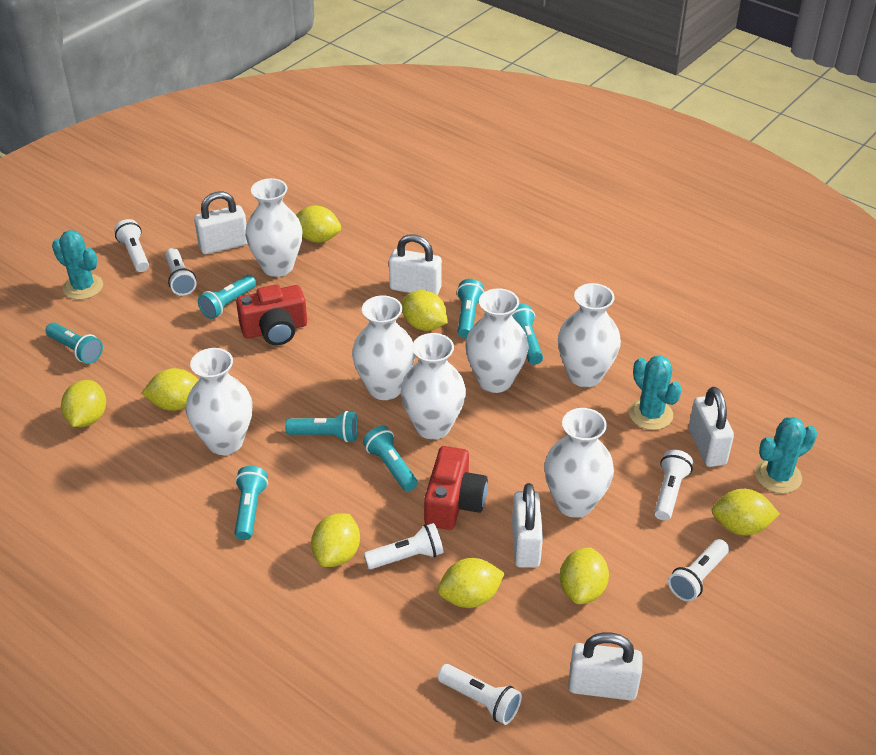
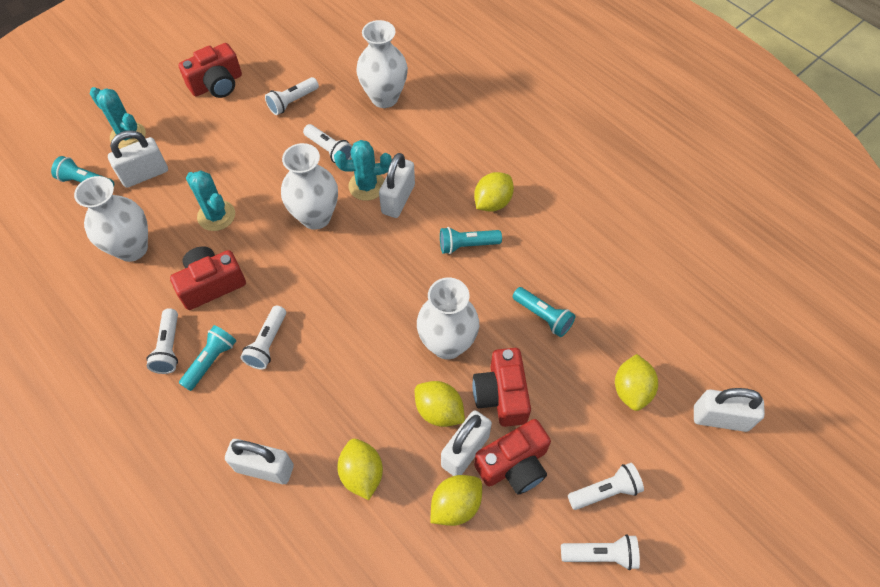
red camera: 2 -> 4
turquoise flashlight: 7 -> 4
white vase: 7 -> 4
yellow lemon: 8 -> 5

